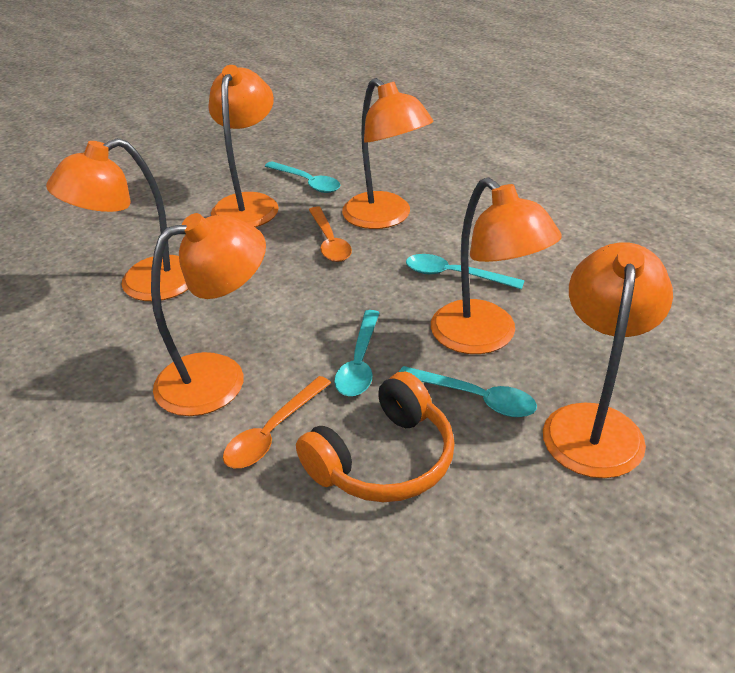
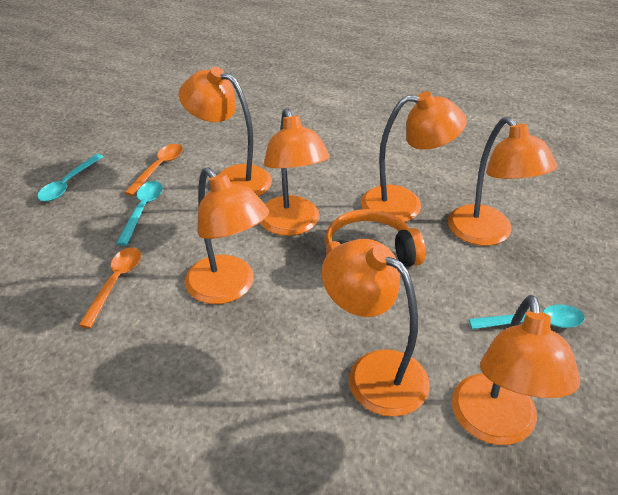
orange lamp: 6 -> 7
turquoise spoon: 4 -> 3

